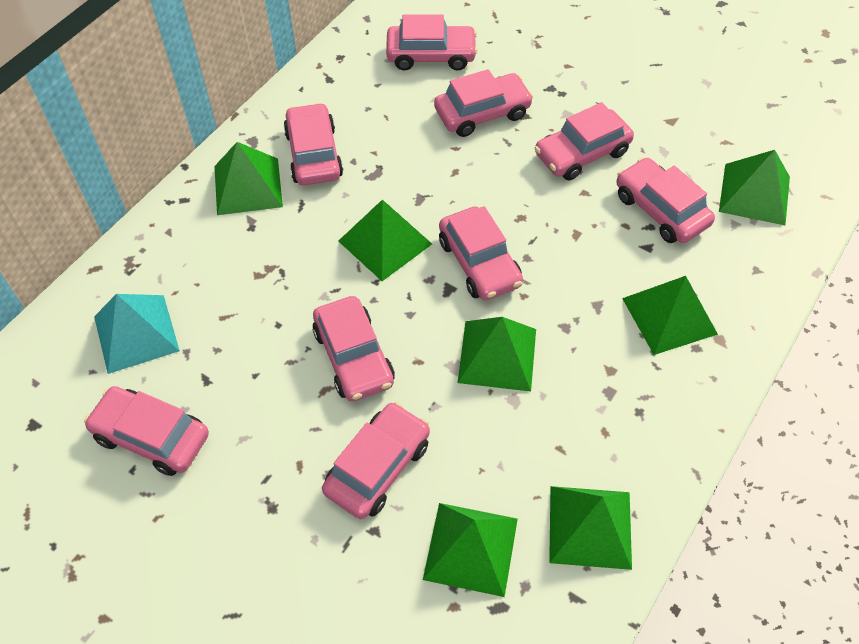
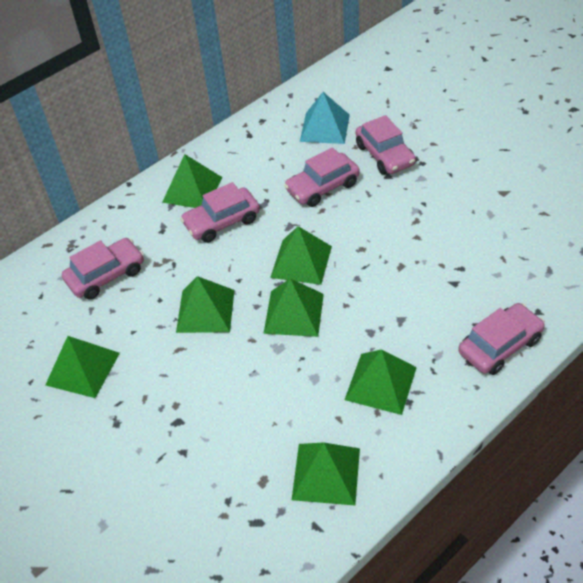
pink car: 9 -> 5

